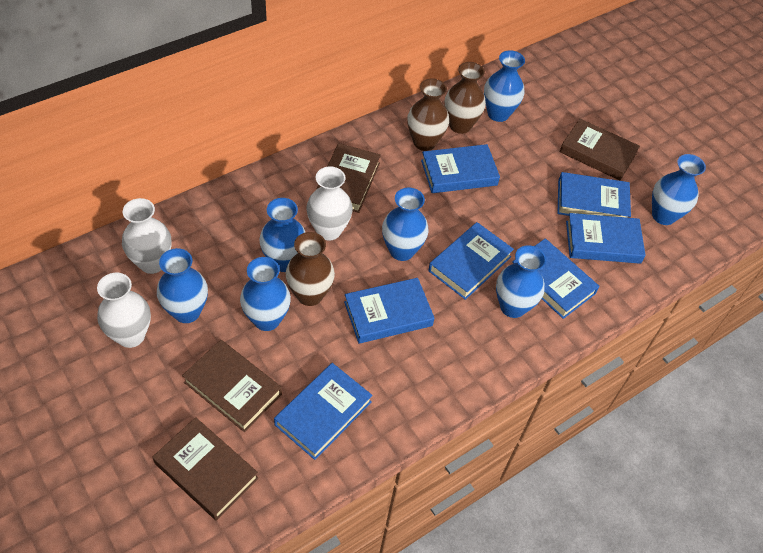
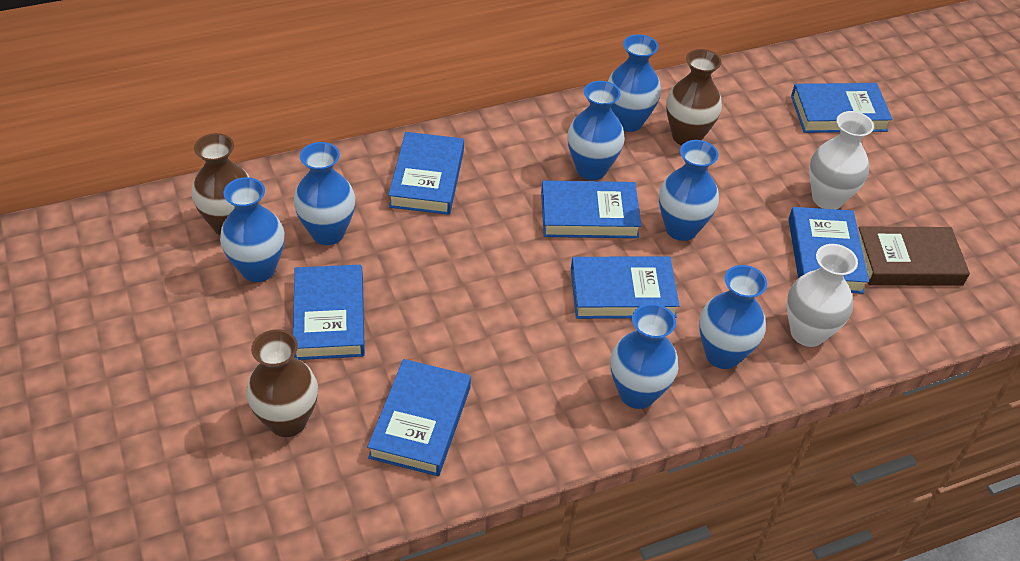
brown book: 4 -> 1
white vase: 3 -> 2

